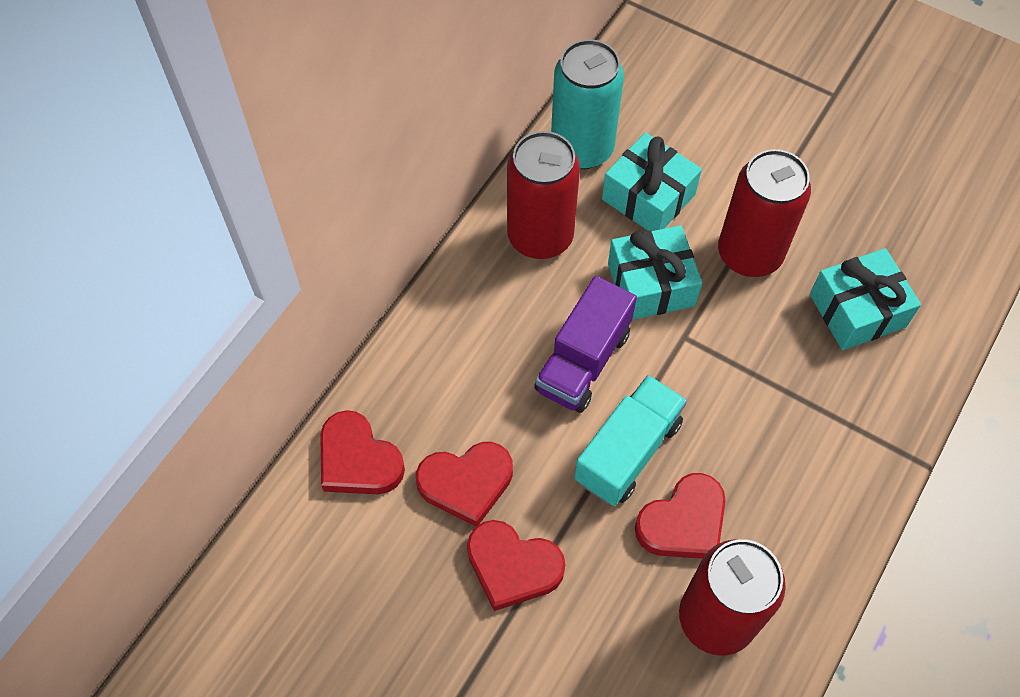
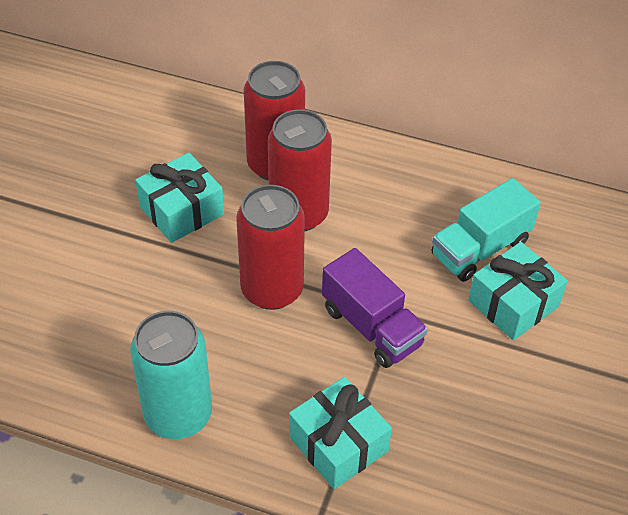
red heart: 4 -> 0

